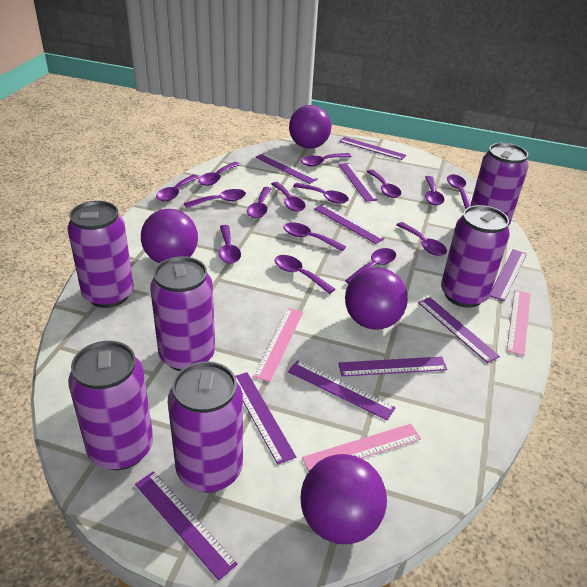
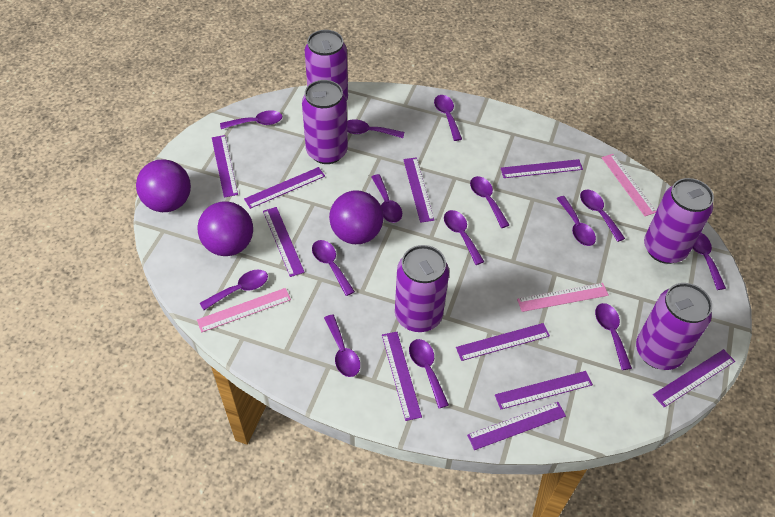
purple ball: 4 -> 3
purple can: 6 -> 5
purple spoon: 15 -> 14

